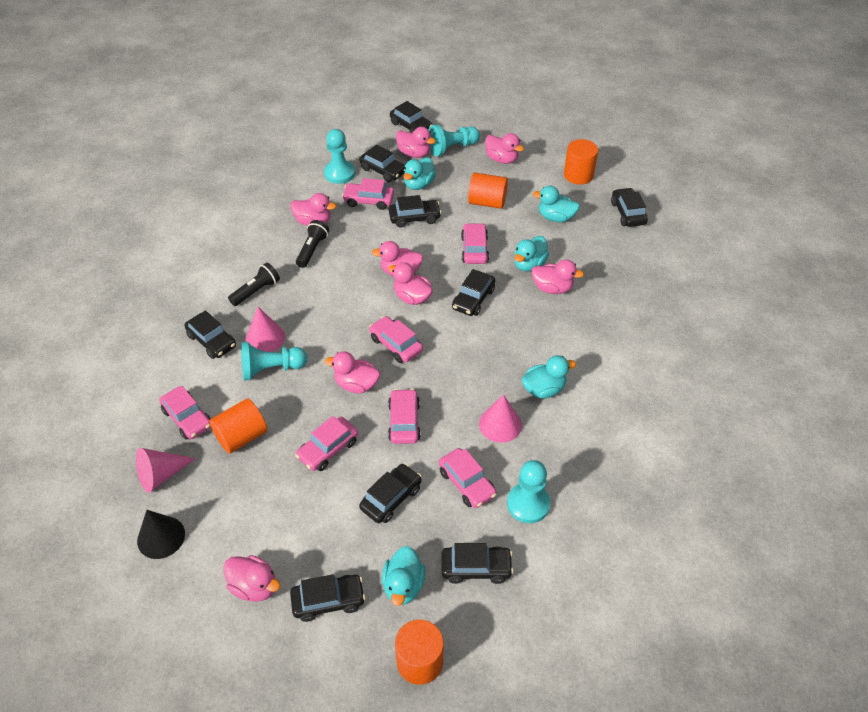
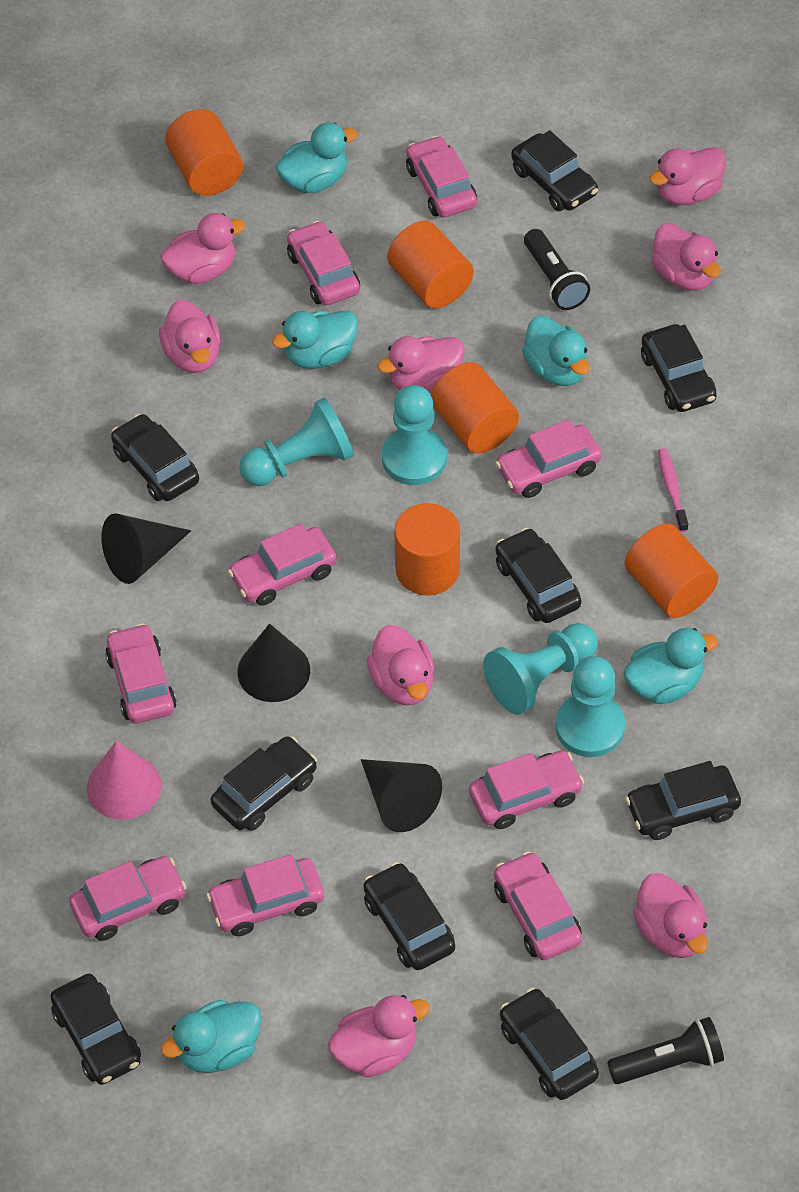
black cone: 1 -> 3
orange cylinder: 4 -> 5
pink car: 7 -> 9
pink cone: 3 -> 1
pink toothbrush: 0 -> 1

